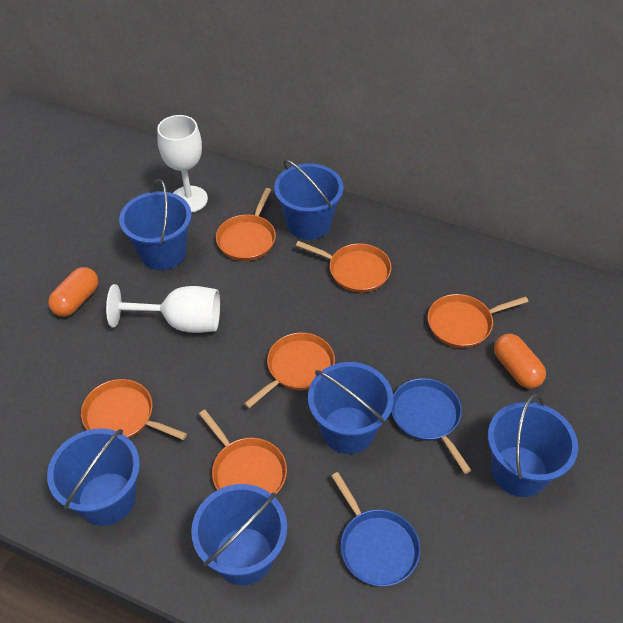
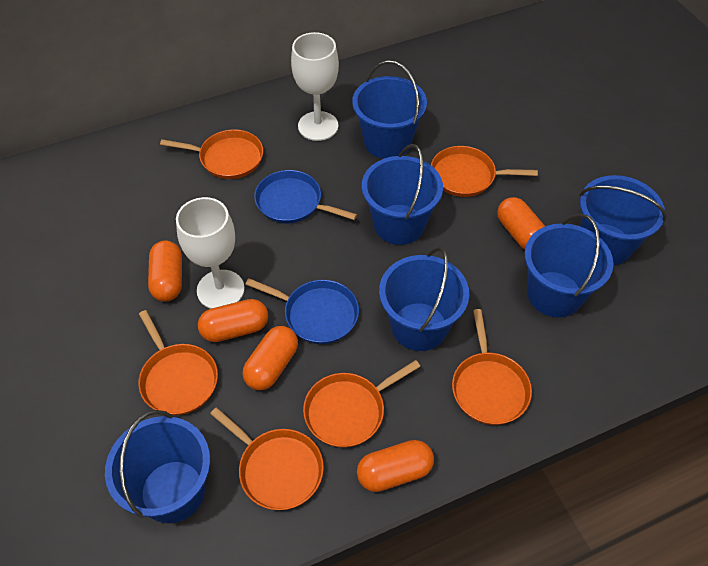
orange capsule: 2 -> 5

